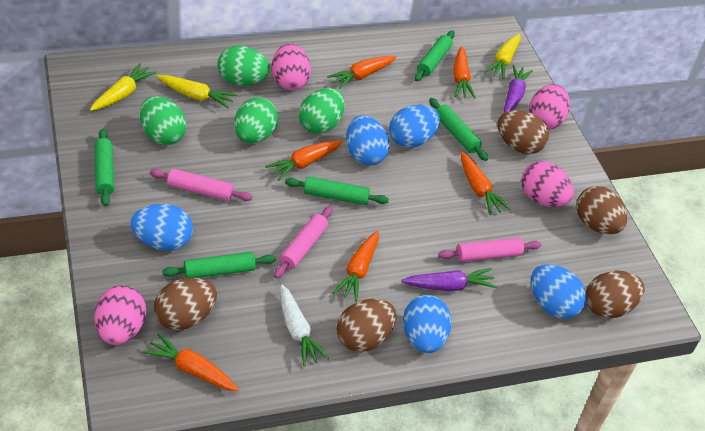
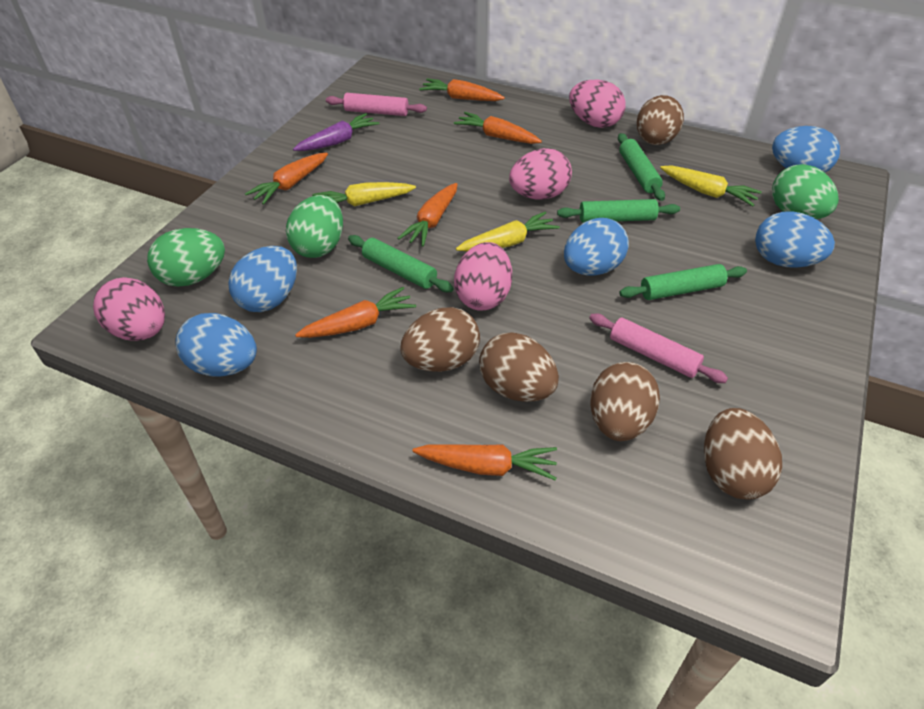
green egg: 4 -> 3
green rolling pin: 5 -> 4
pink rolling pin: 3 -> 2
purple carrot: 2 -> 1
white carrot: 1 -> 0

